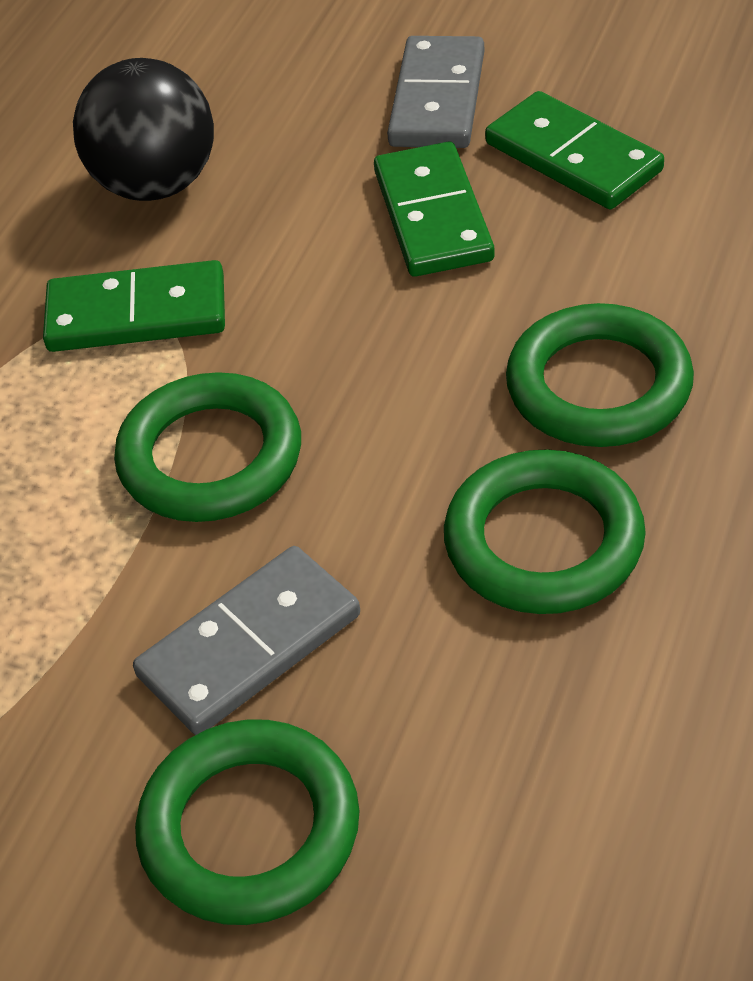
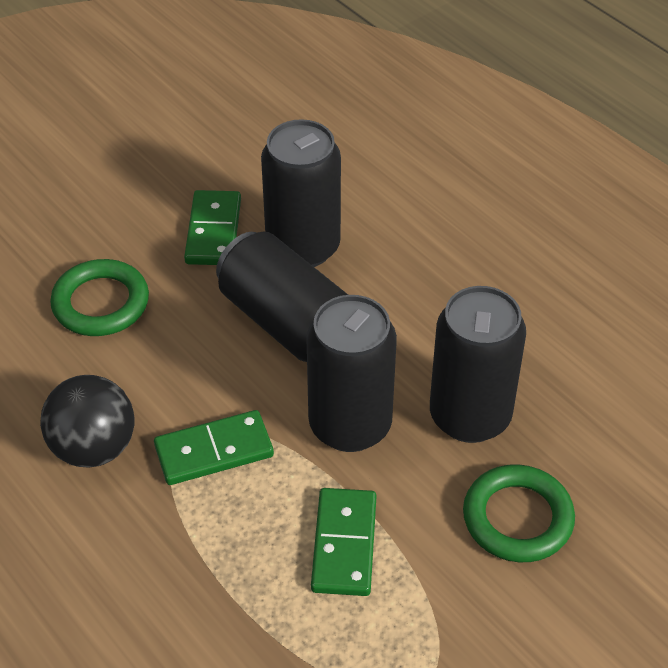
black can: 0 -> 4
green ring: 4 -> 2
grey domino: 2 -> 0

